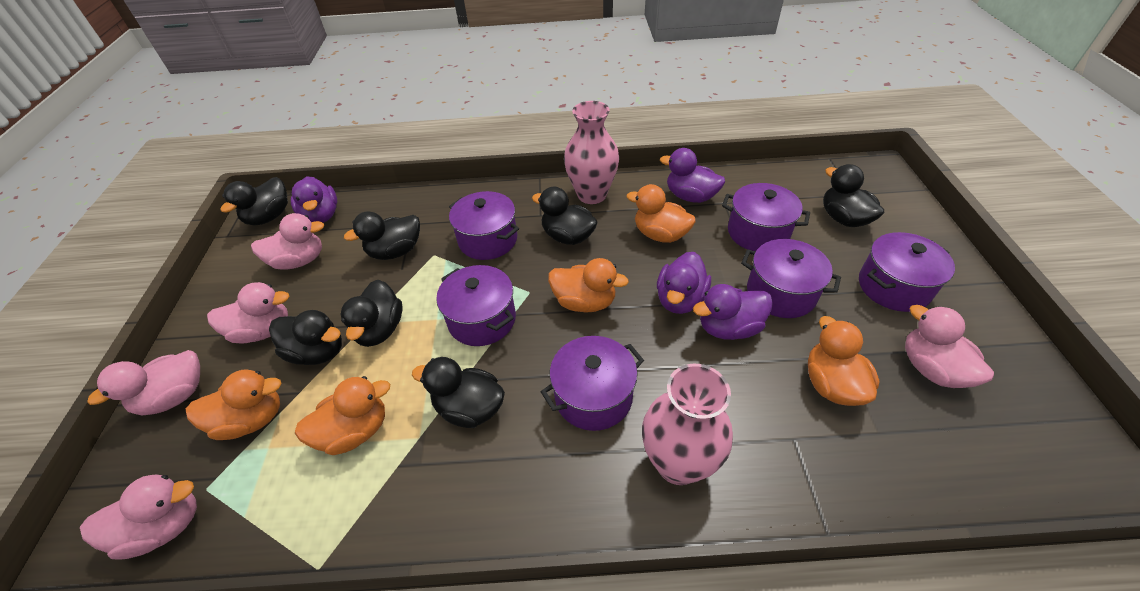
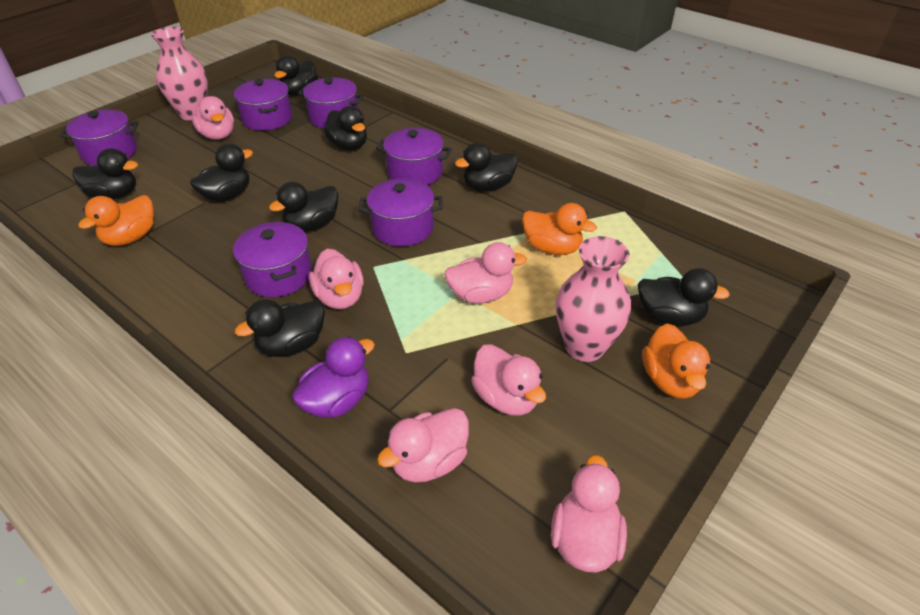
black duck: 7 -> 8
orange duck: 5 -> 3
pink duck: 5 -> 6
purple duck: 4 -> 1

